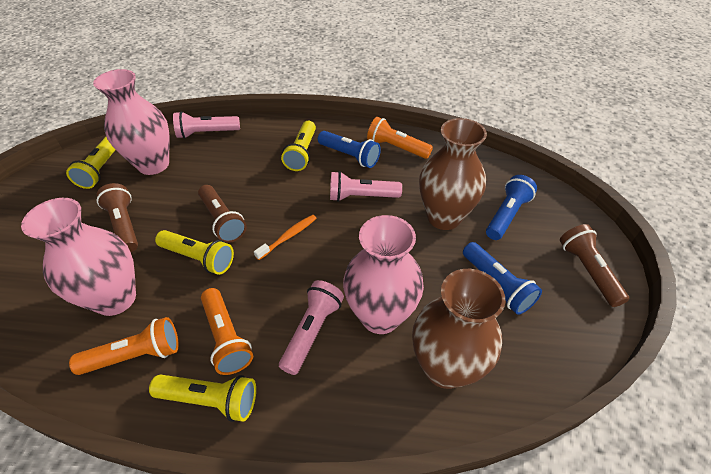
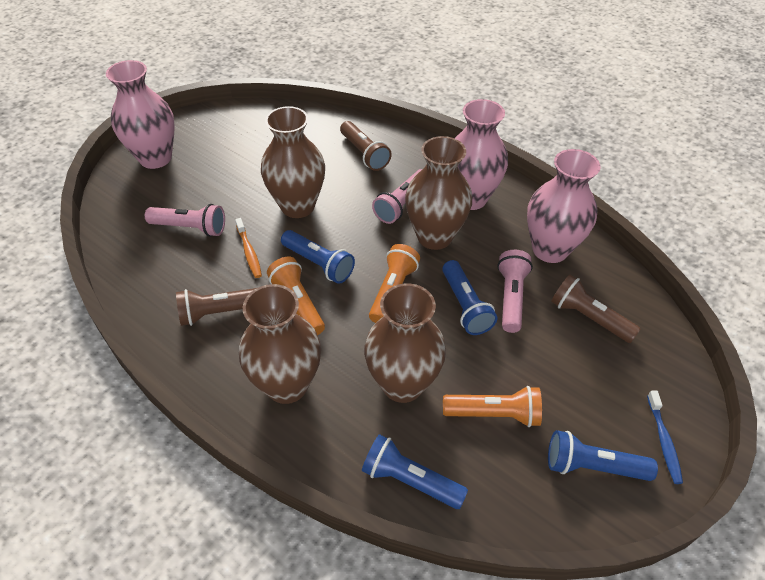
blue flashlight: 3 -> 4
blue toothbrush: 0 -> 1
brown vase: 2 -> 4
yellow flashlight: 4 -> 0

